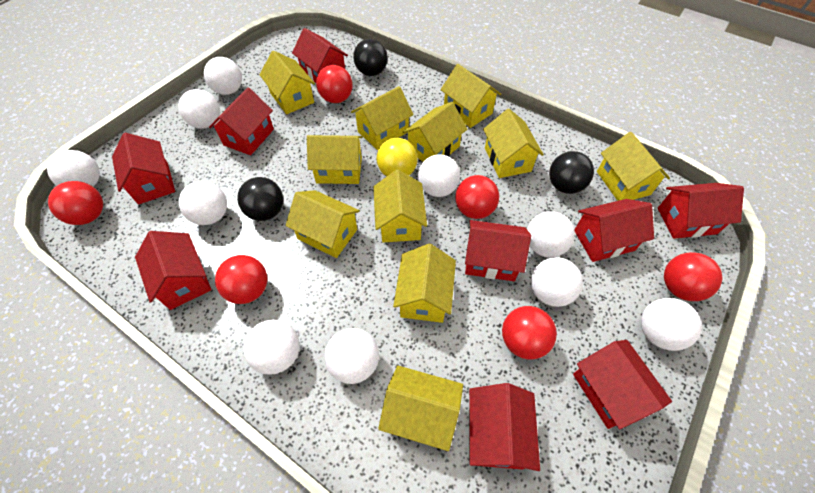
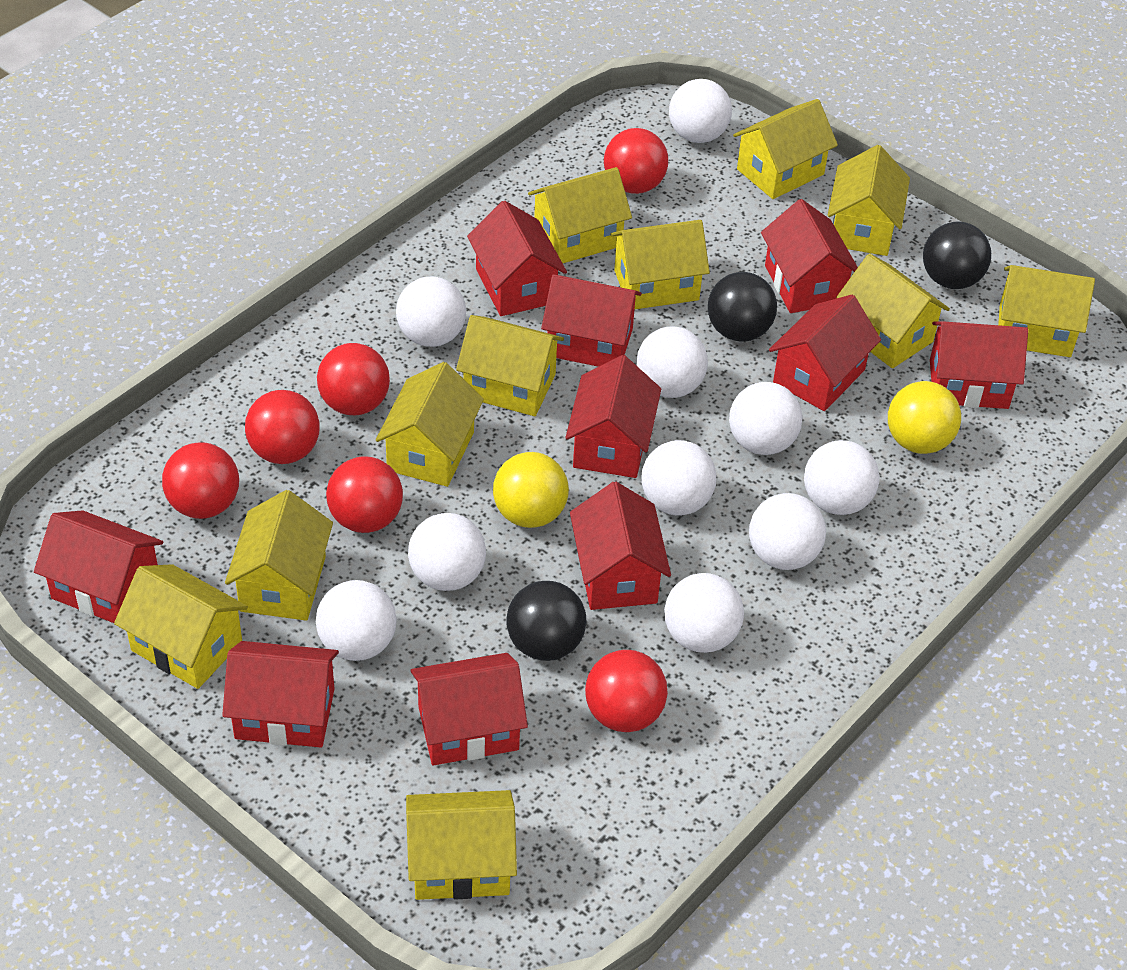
red house: 9 -> 10
yellow ball: 1 -> 2

